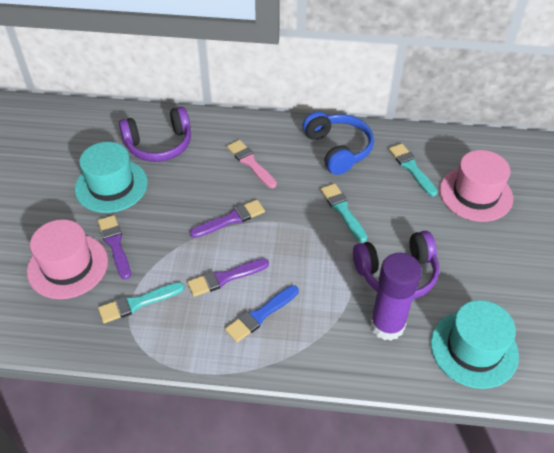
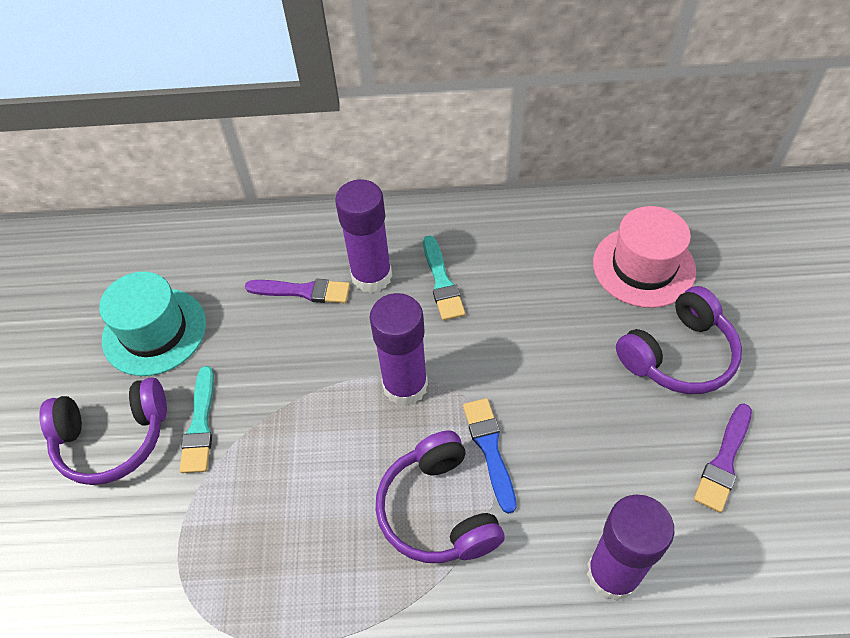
blue headphones: 1 -> 0
pink brush: 1 -> 0
pink hat: 2 -> 1
purple brush: 3 -> 2
purple glue stick: 1 -> 3
purple headphones: 2 -> 3
turquoise brush: 3 -> 2
turquoise hat: 2 -> 1

